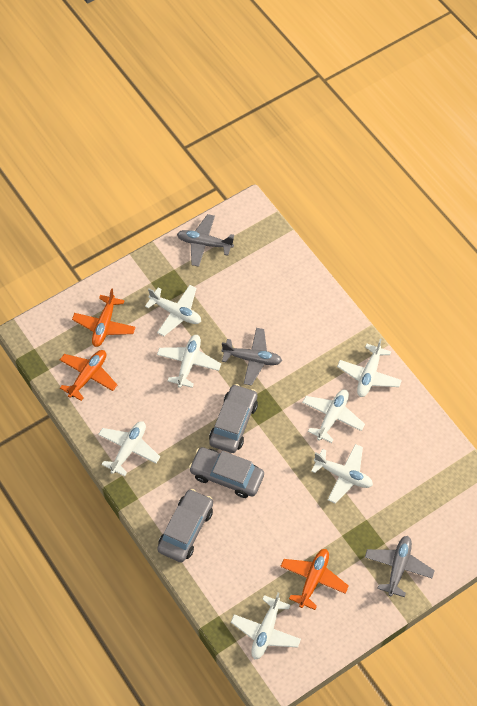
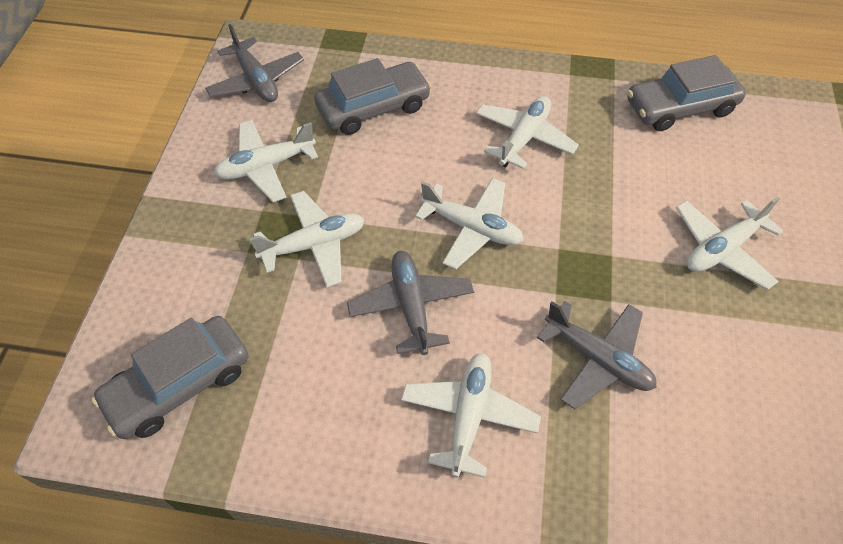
orange plane: 3 -> 0
white plane: 7 -> 6

